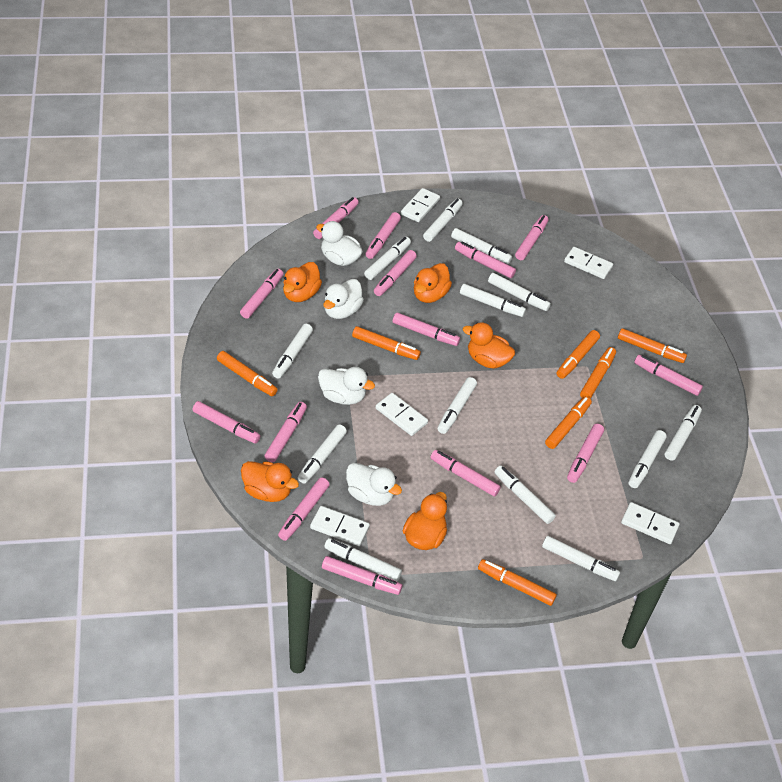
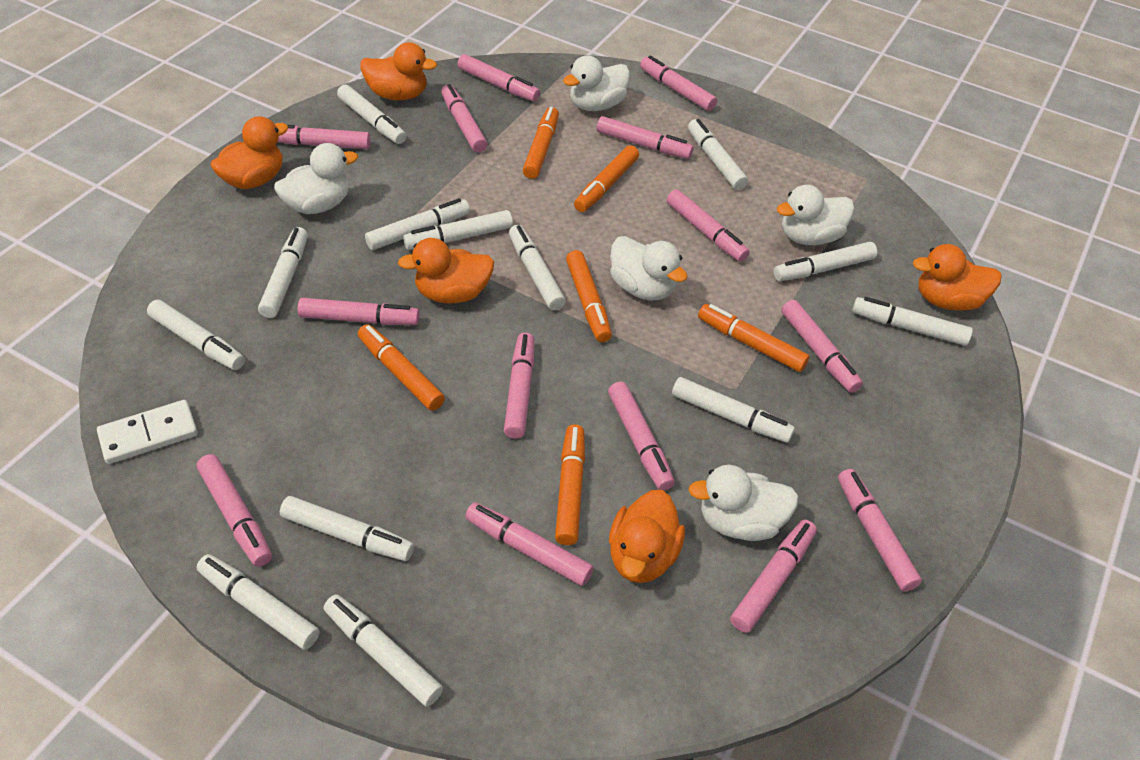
orange marker: 7 -> 6
white domino: 5 -> 1
white duck: 4 -> 5

